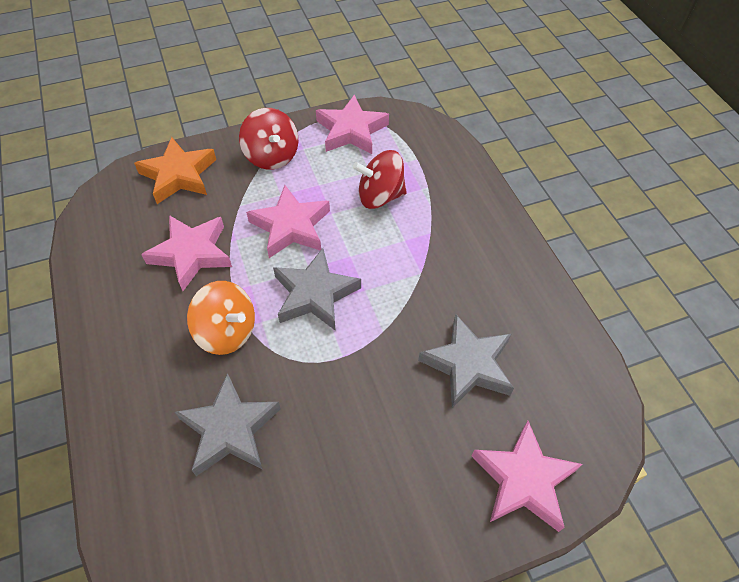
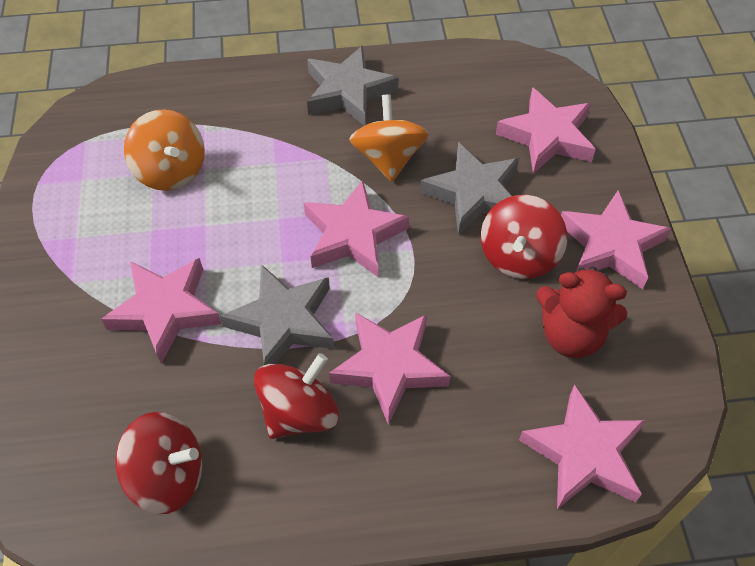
orange spinning top: 1 -> 2
orange star: 1 -> 0
pink star: 4 -> 6
red spinning top: 2 -> 3
red teddy bear: 0 -> 1

